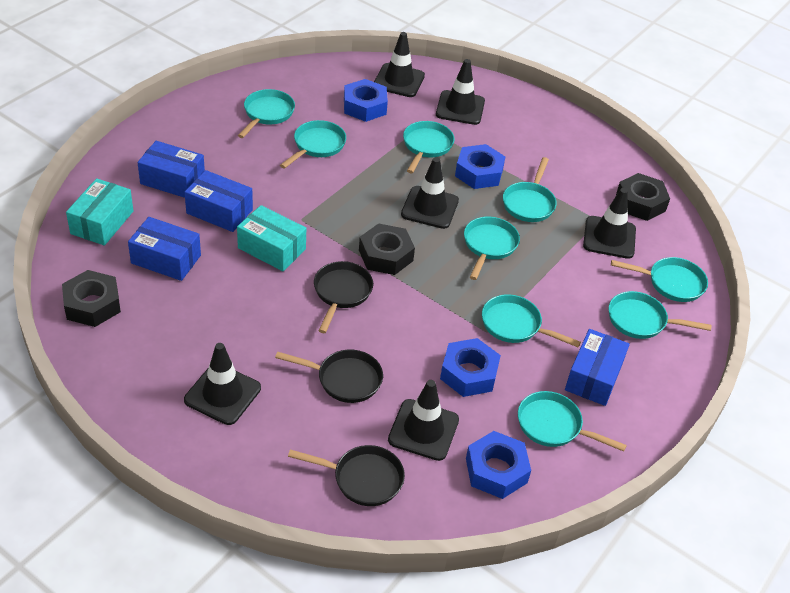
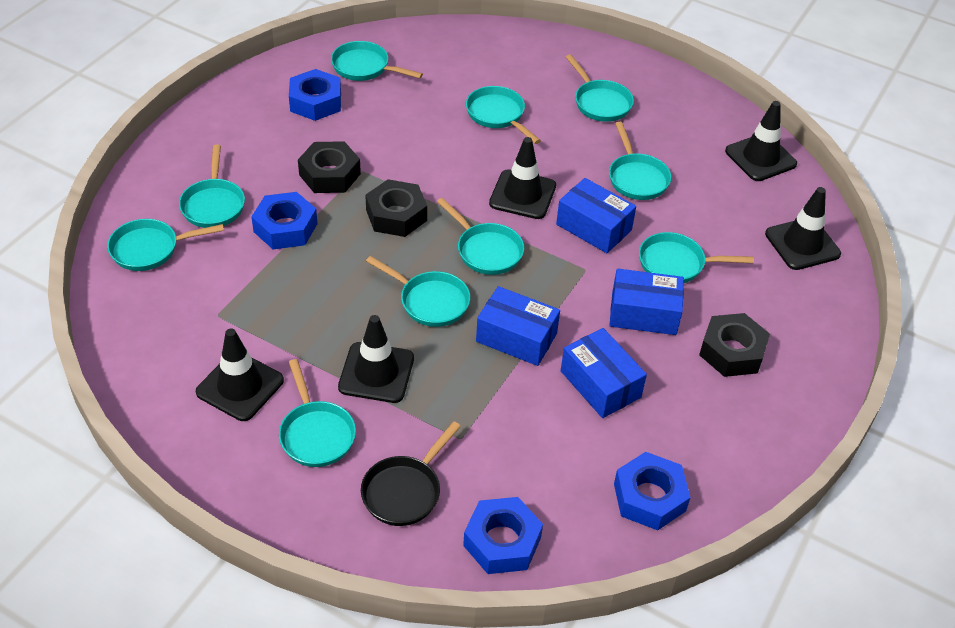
black pan: 3 -> 1
black traffic cone: 6 -> 5
turquoise box: 2 -> 0
turquoise pan: 9 -> 10

